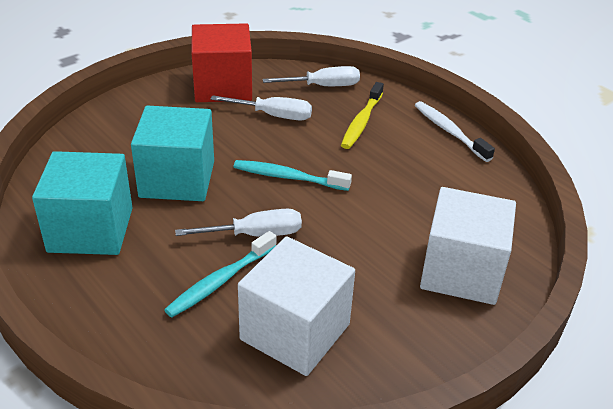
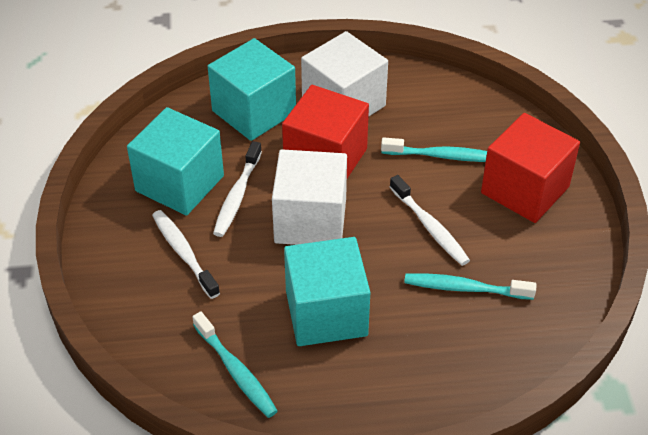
red cube: 1 -> 2
turquoise cube: 2 -> 3
turquoise toothbrush: 2 -> 3
white screwdriver: 3 -> 0
white toothbrush: 1 -> 3
yellow toothbrush: 1 -> 0

